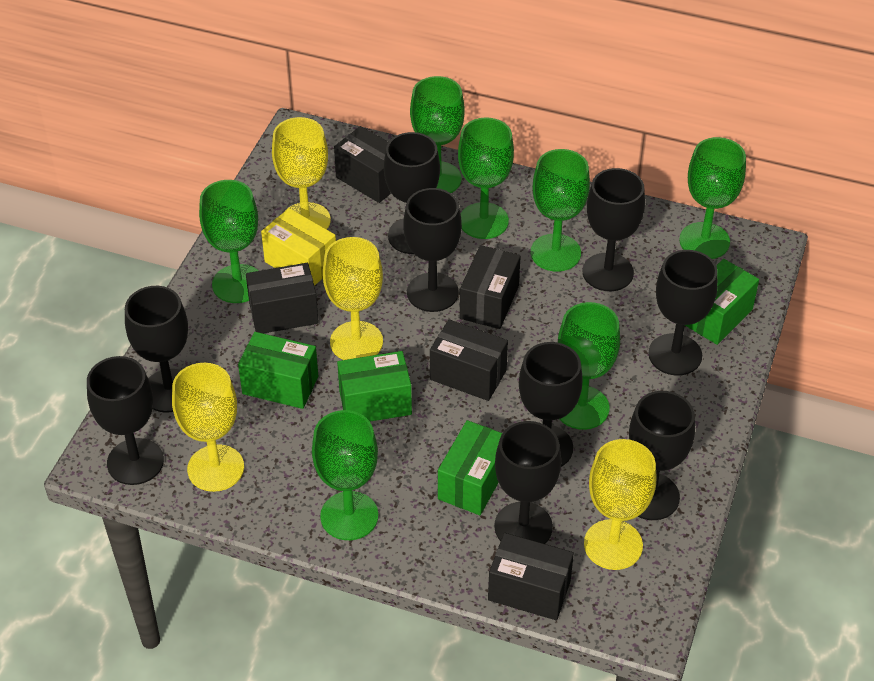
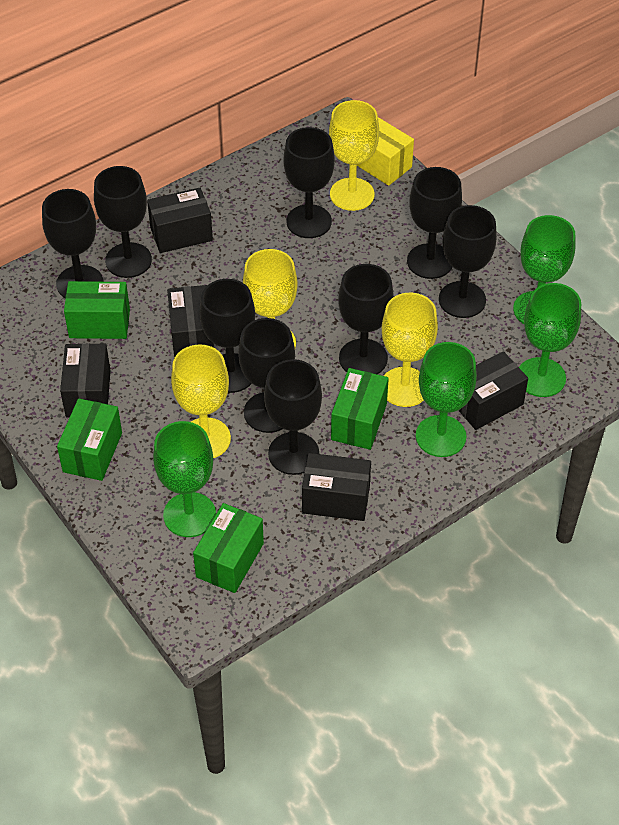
green goblet: 7 -> 4

